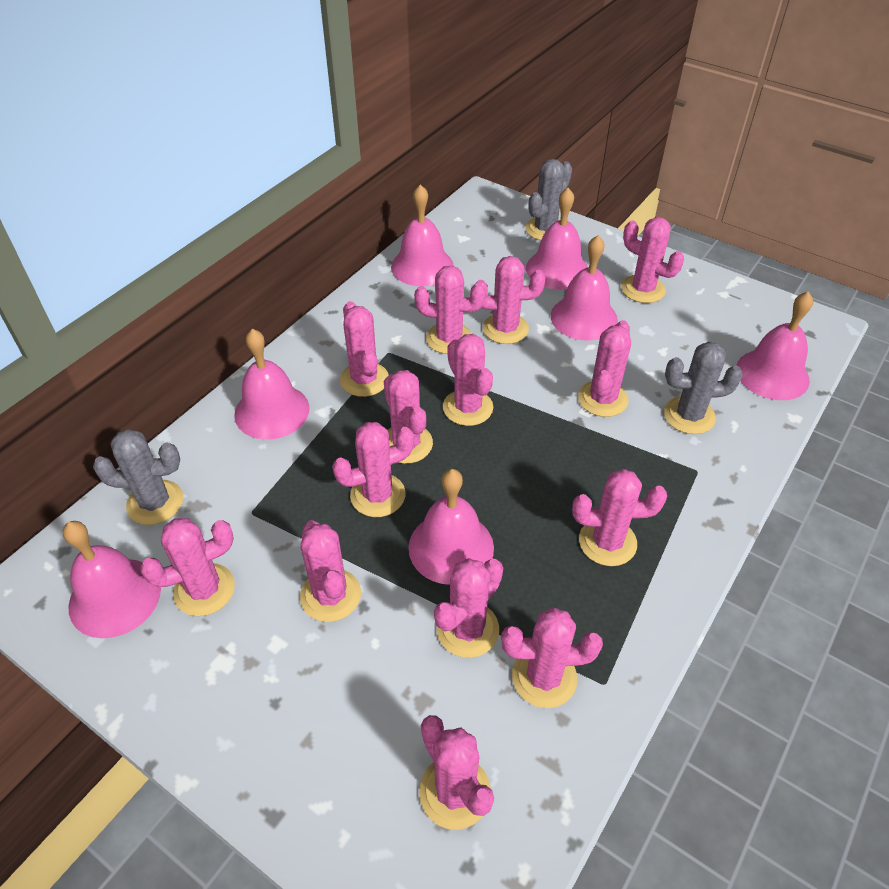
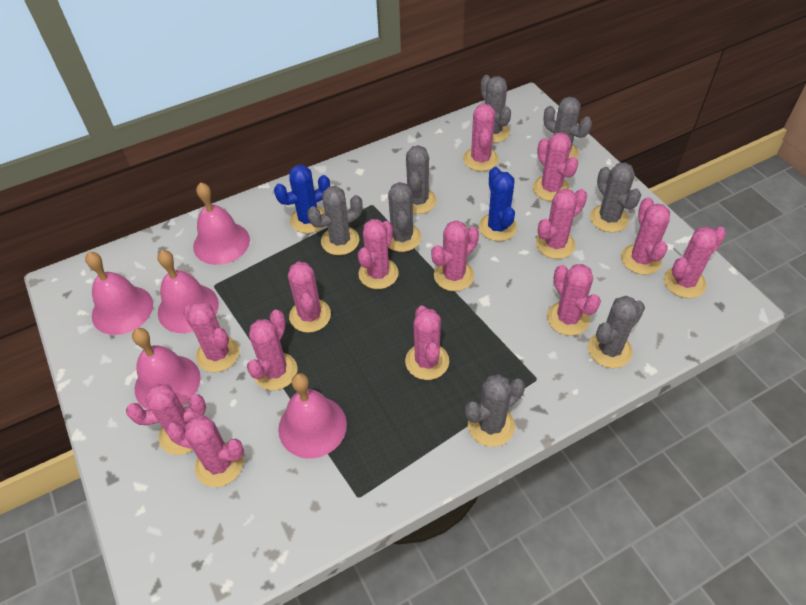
blue cactus: 0 -> 2
grey cactus: 3 -> 8
pink bell: 7 -> 5

